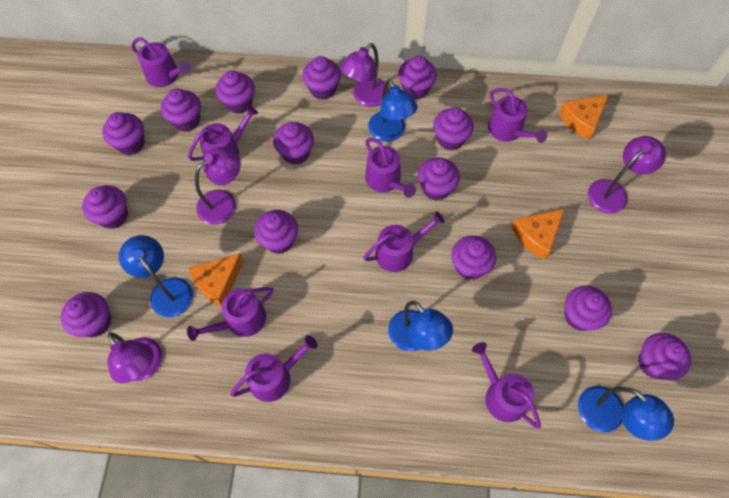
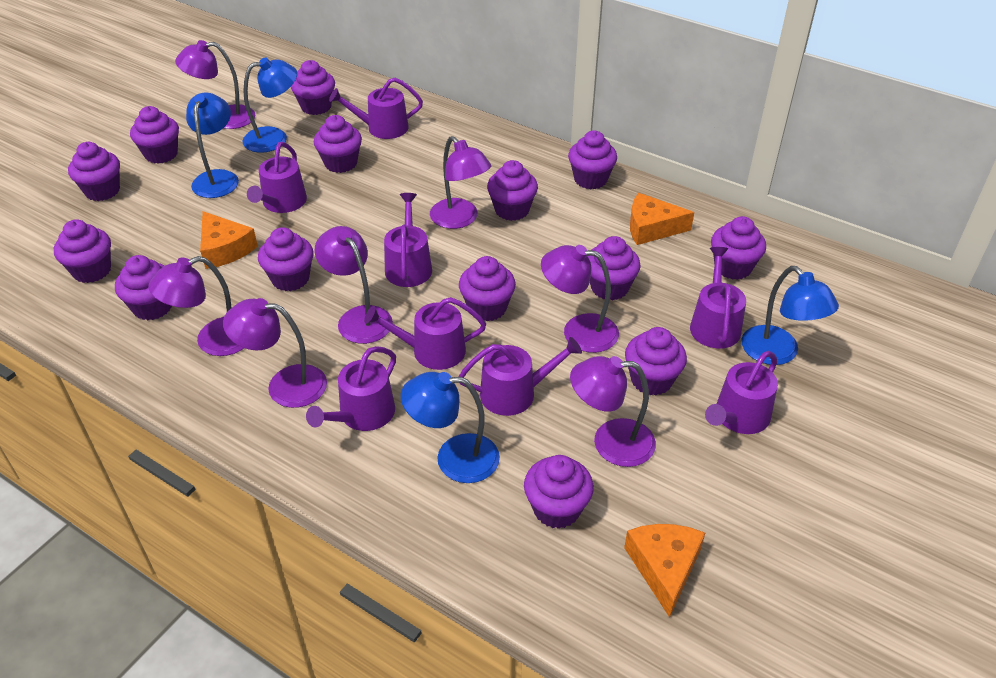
purple lamp: 4 -> 7

